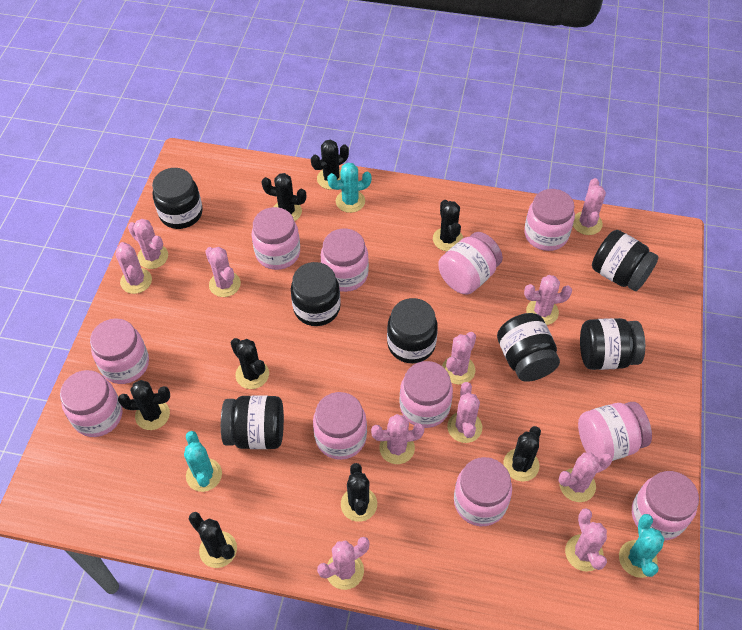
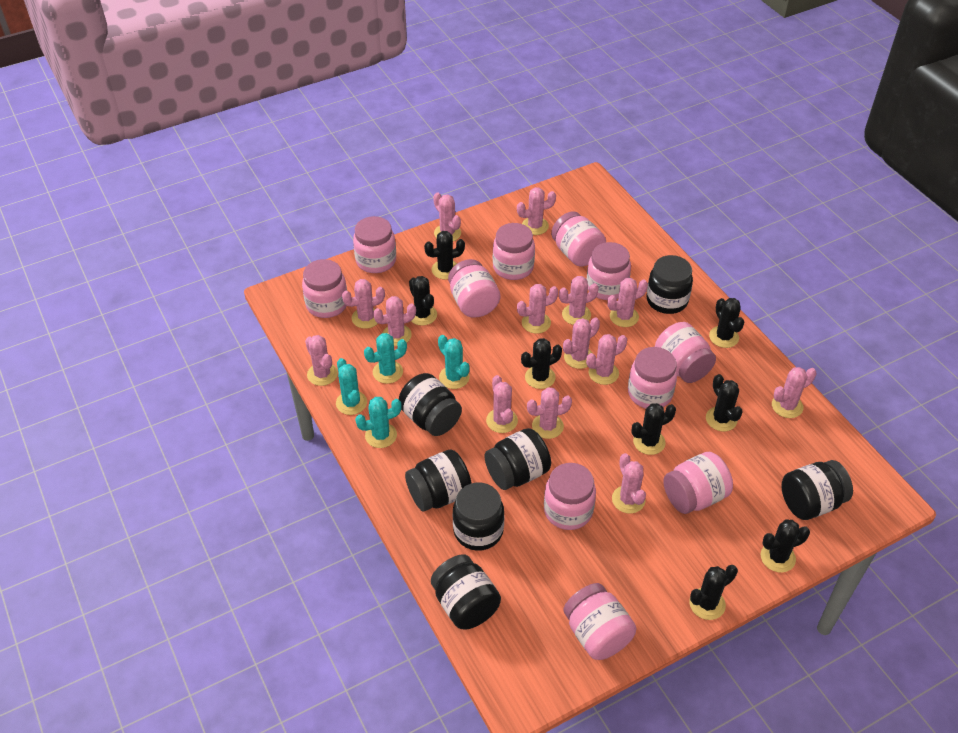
pink cactus: 11 -> 14
turquoise cactus: 3 -> 4

